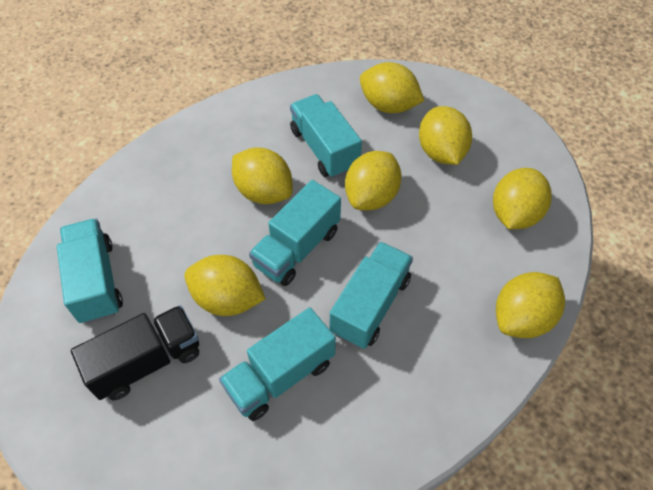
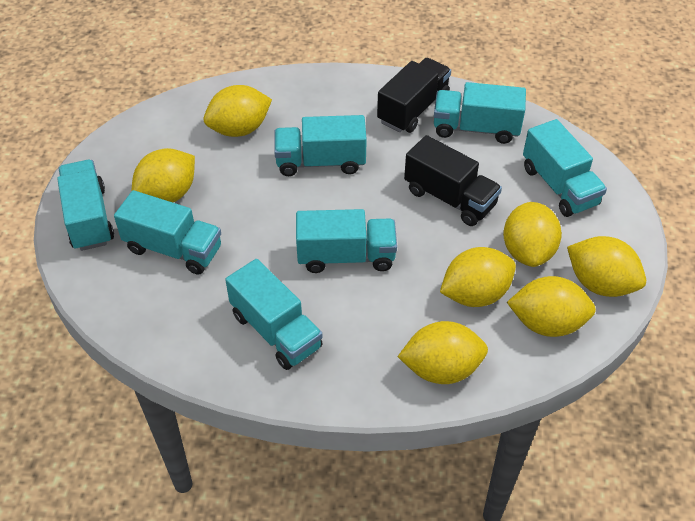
black truck: 1 -> 2
turquoise truck: 5 -> 7

